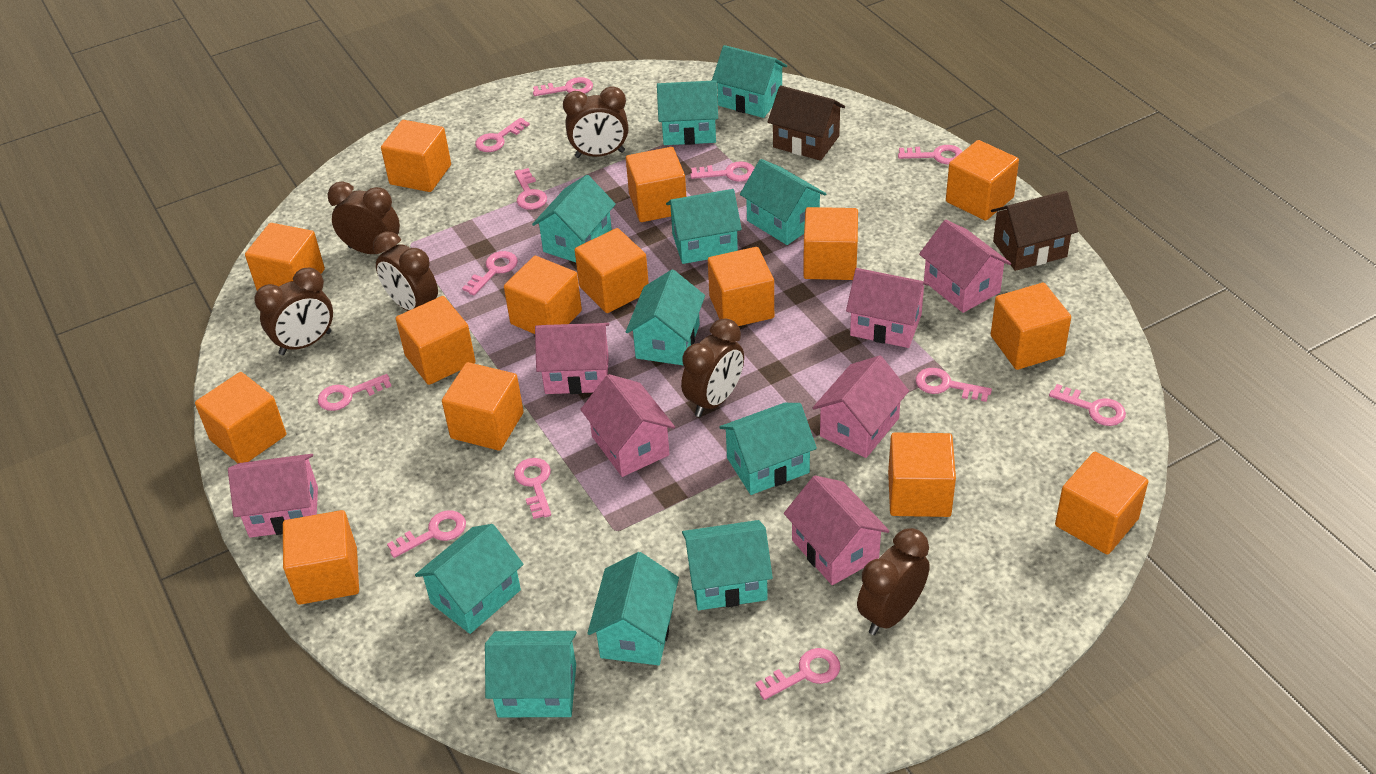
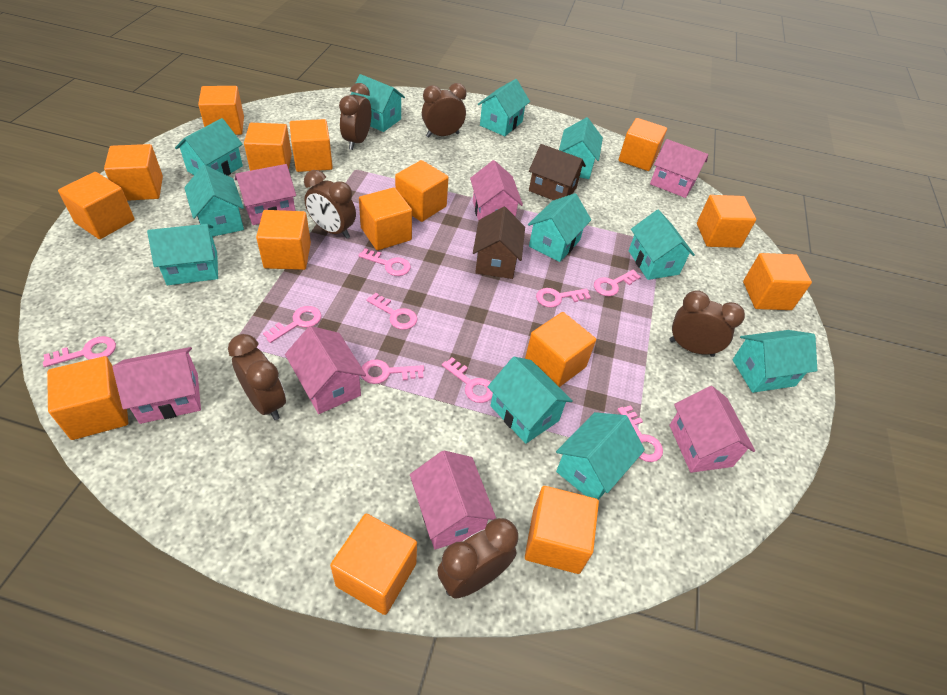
pink key: 12 -> 9

